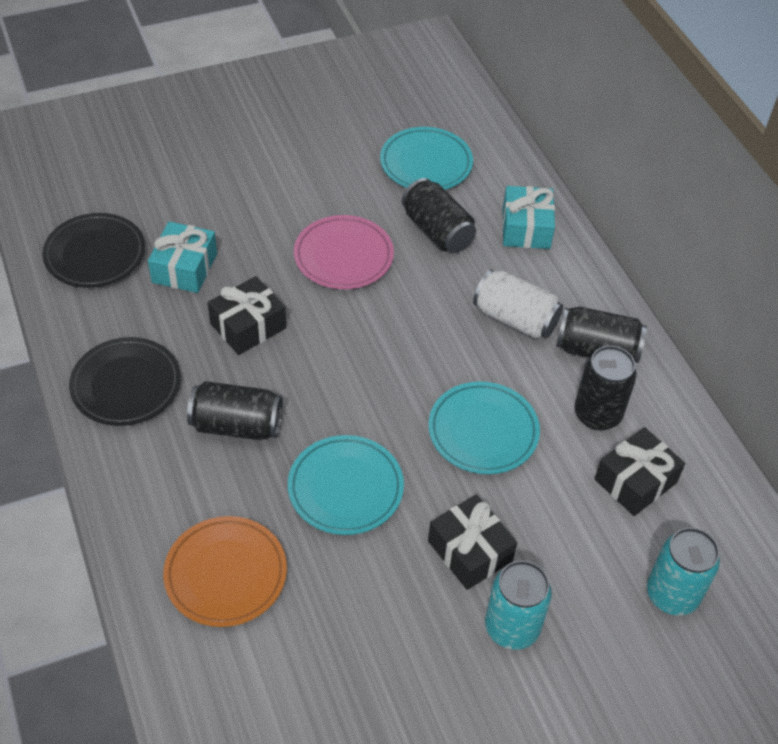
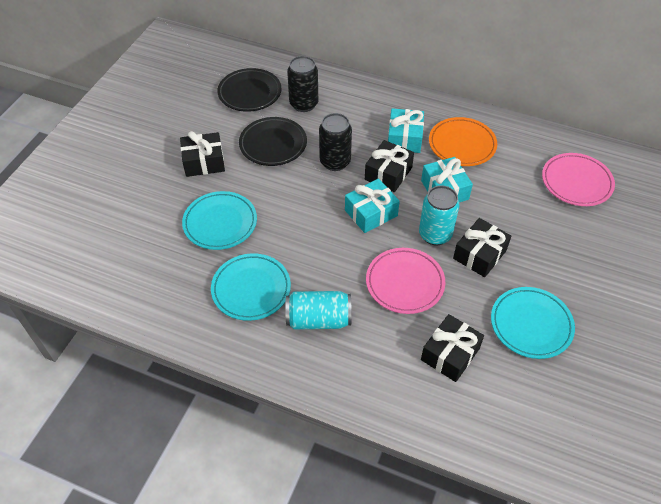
black can: 4 -> 2
black gift: 3 -> 4
pink plate: 1 -> 2
turquoise gift: 2 -> 3
white can: 1 -> 0

